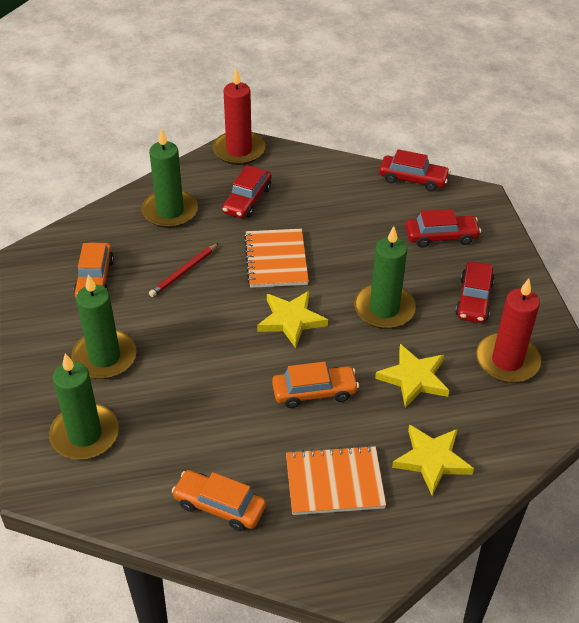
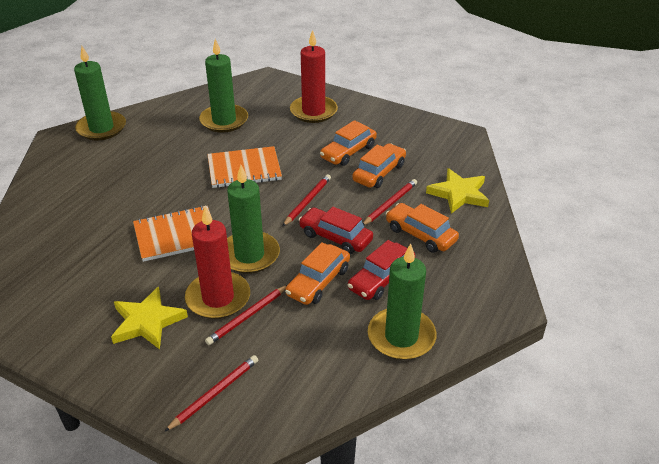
orange car: 3 -> 4
red car: 4 -> 2
red pencil: 1 -> 4
yellow star: 3 -> 2

